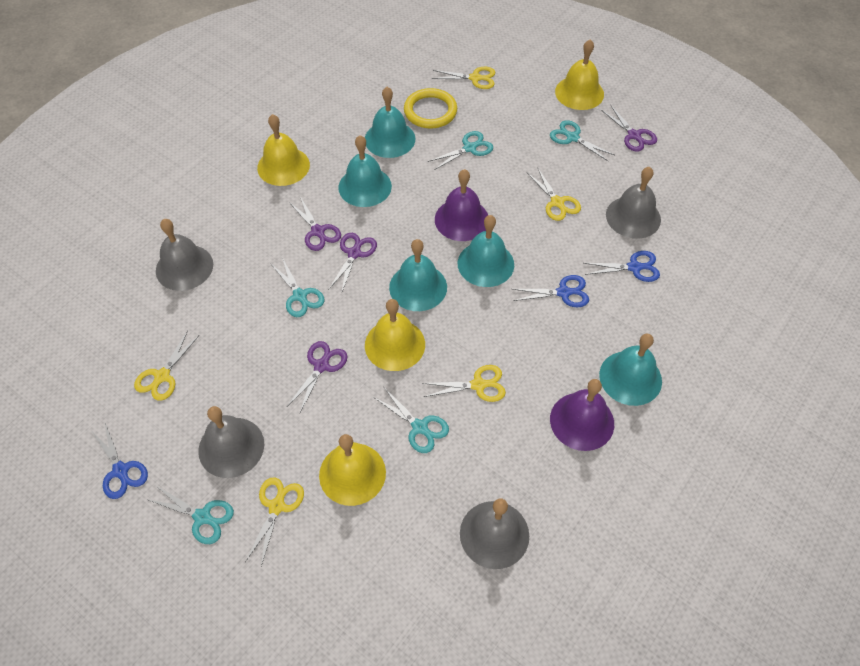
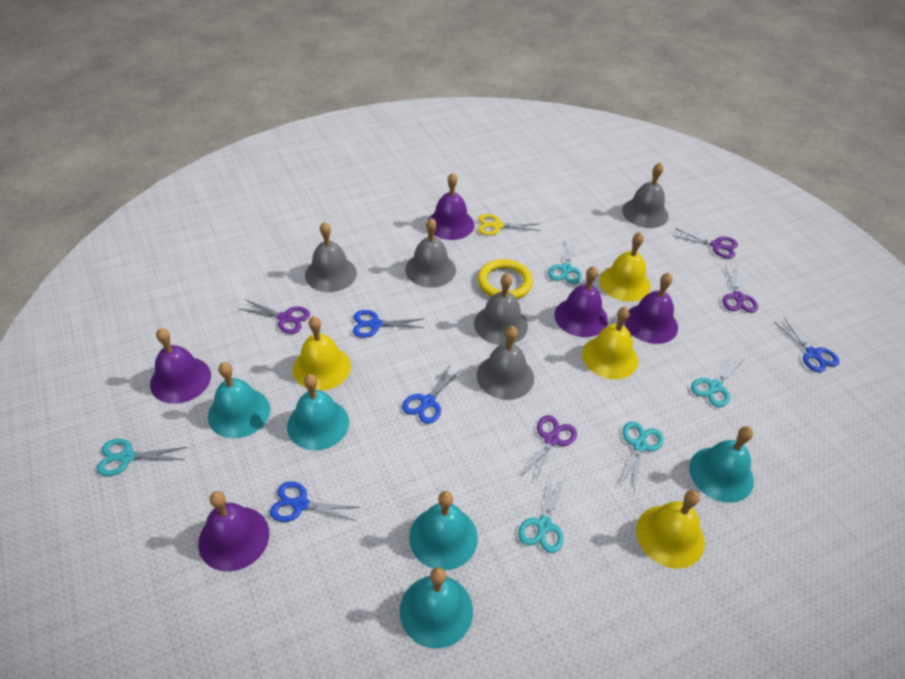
blue scissors: 3 -> 4
grey bell: 4 -> 5
purple bell: 2 -> 5
yellow scissors: 5 -> 1

